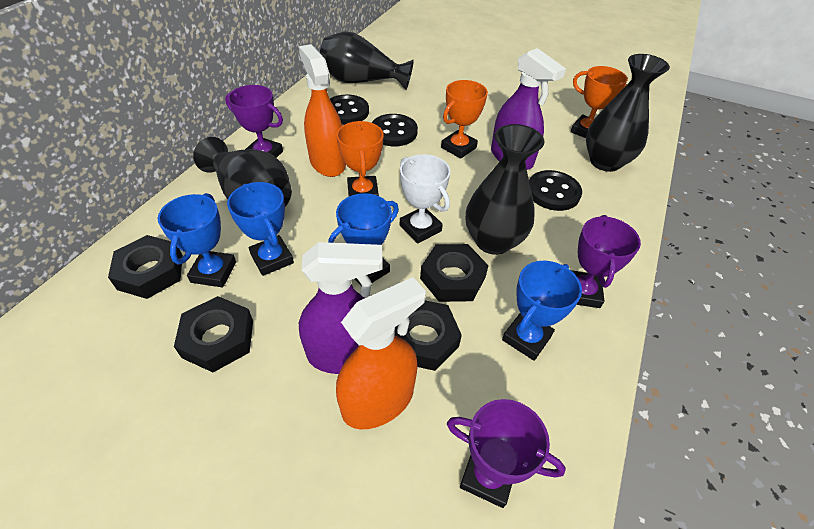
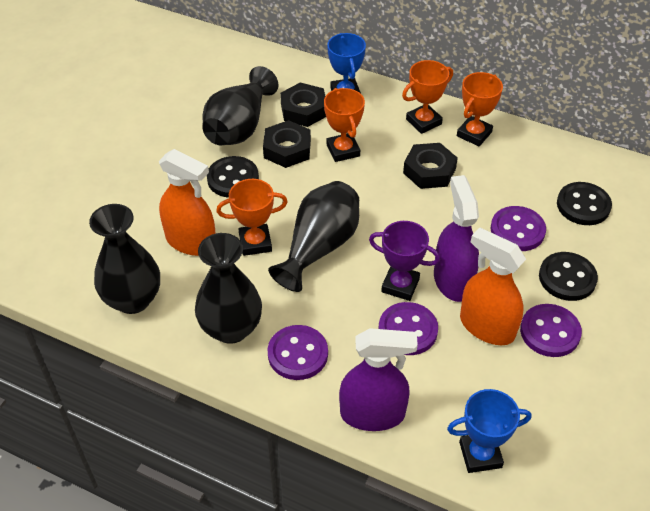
black nut: 4 -> 3
blue trophy: 4 -> 2
orange trophy: 3 -> 4
purple button: 0 -> 4
purple trophy: 3 -> 1
white trophy: 1 -> 0

